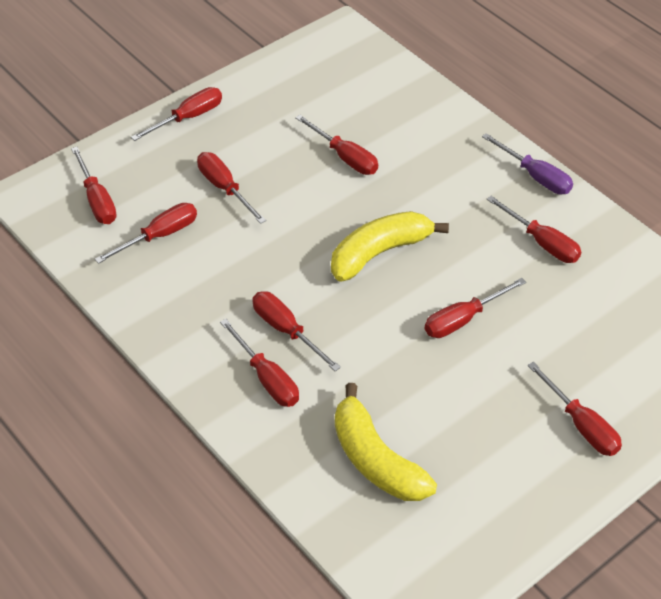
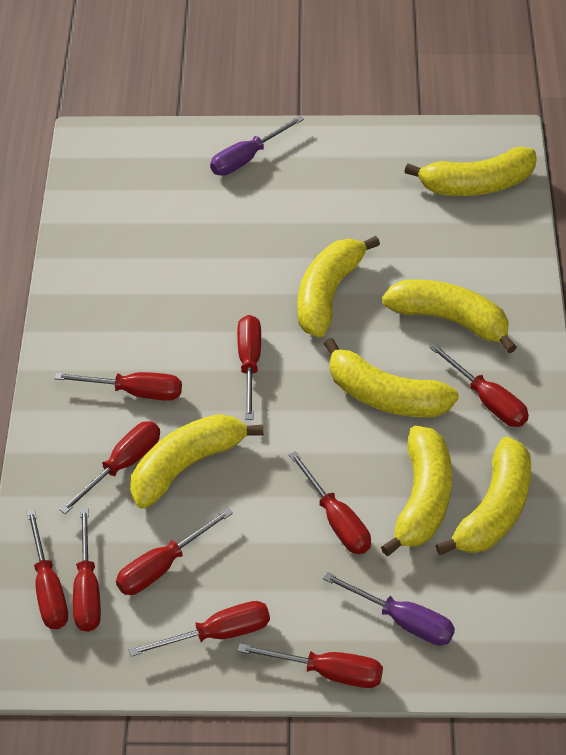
purple screwdriver: 1 -> 2
yellow banana: 2 -> 7

